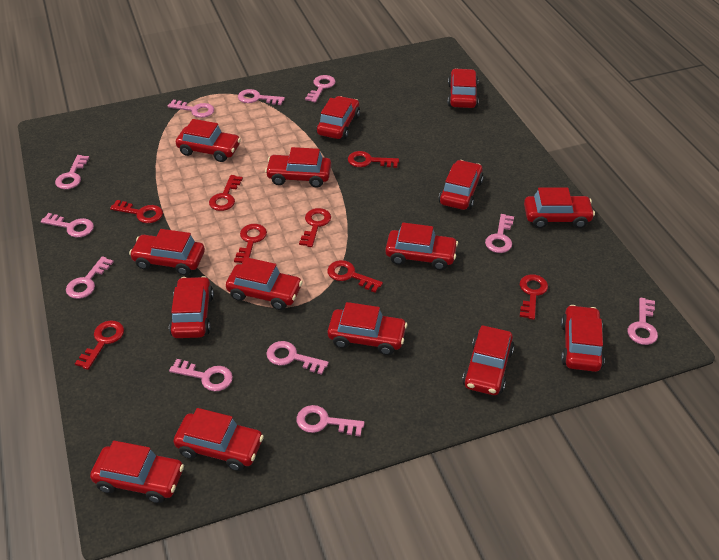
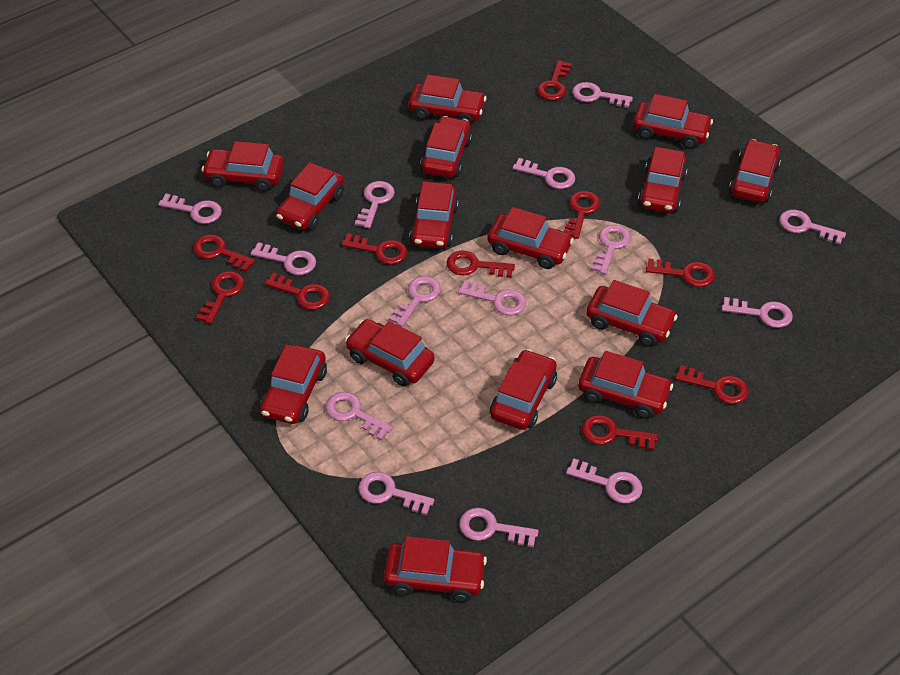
pink key: 11 -> 14
red key: 8 -> 10

